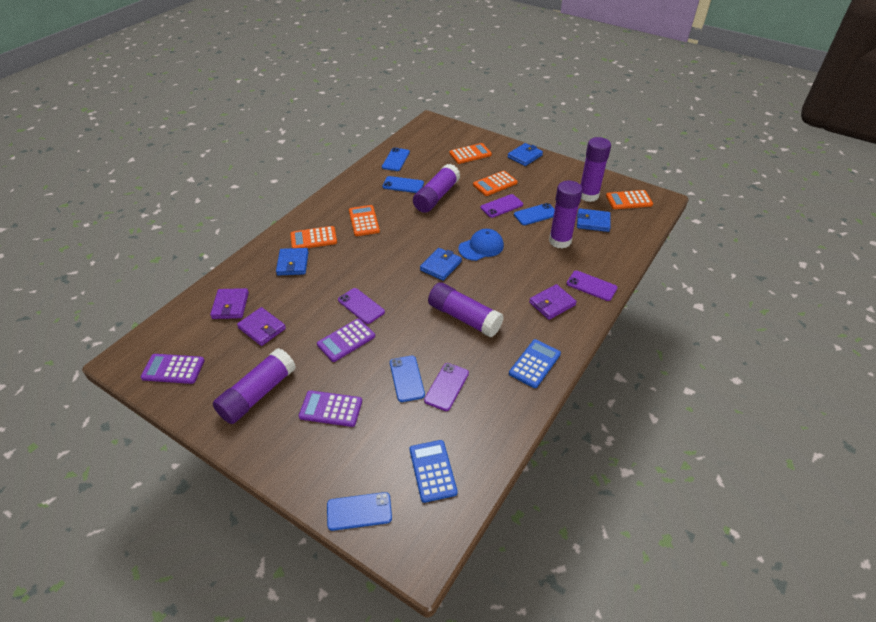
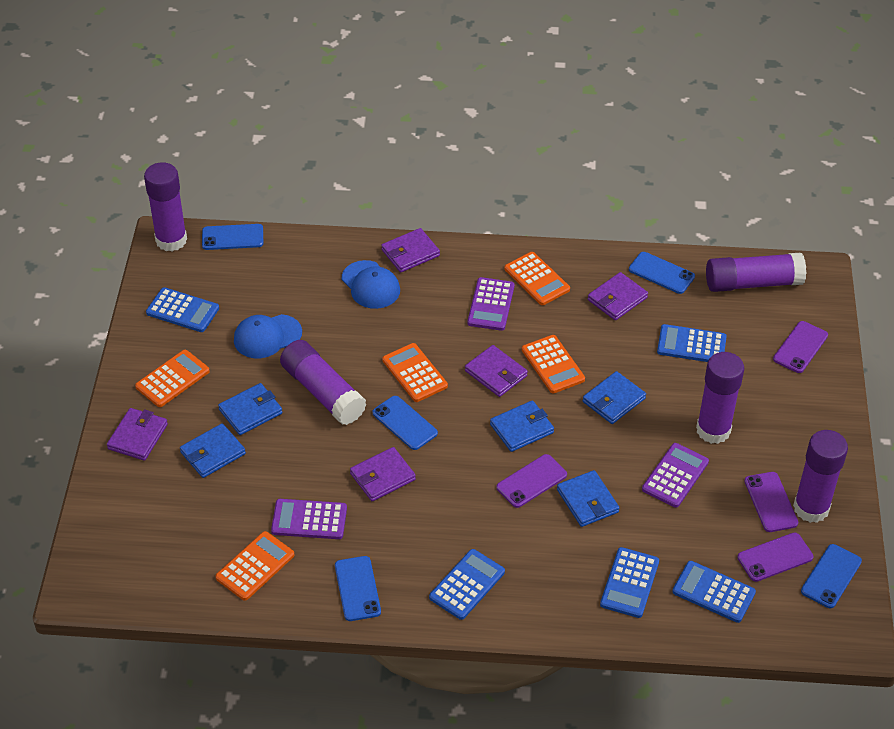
blue calculator: 2 -> 5
blue cap: 1 -> 2
blue wallet: 4 -> 5
purple wallet: 3 -> 5

